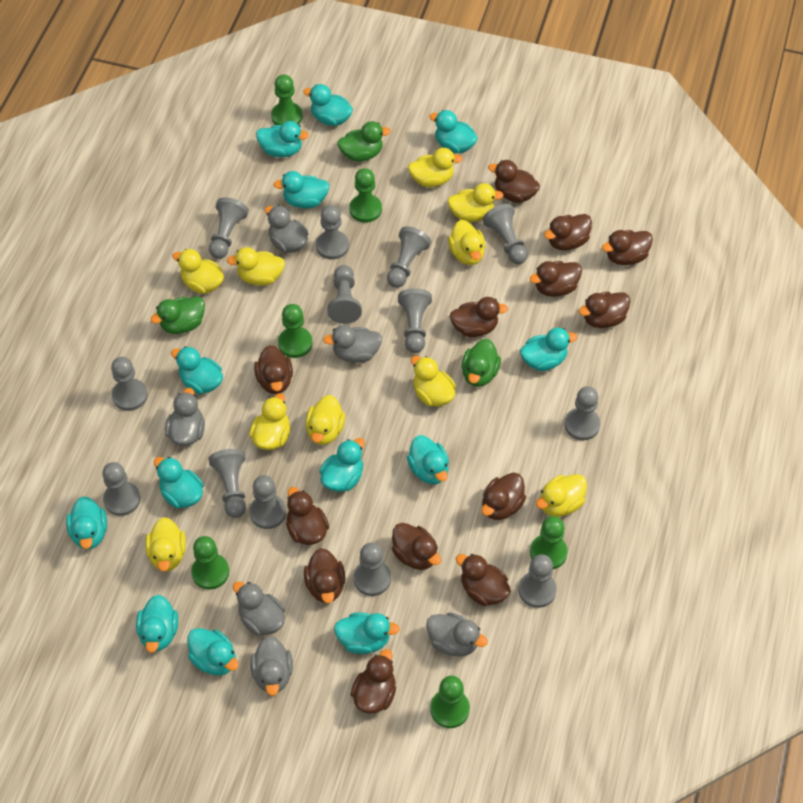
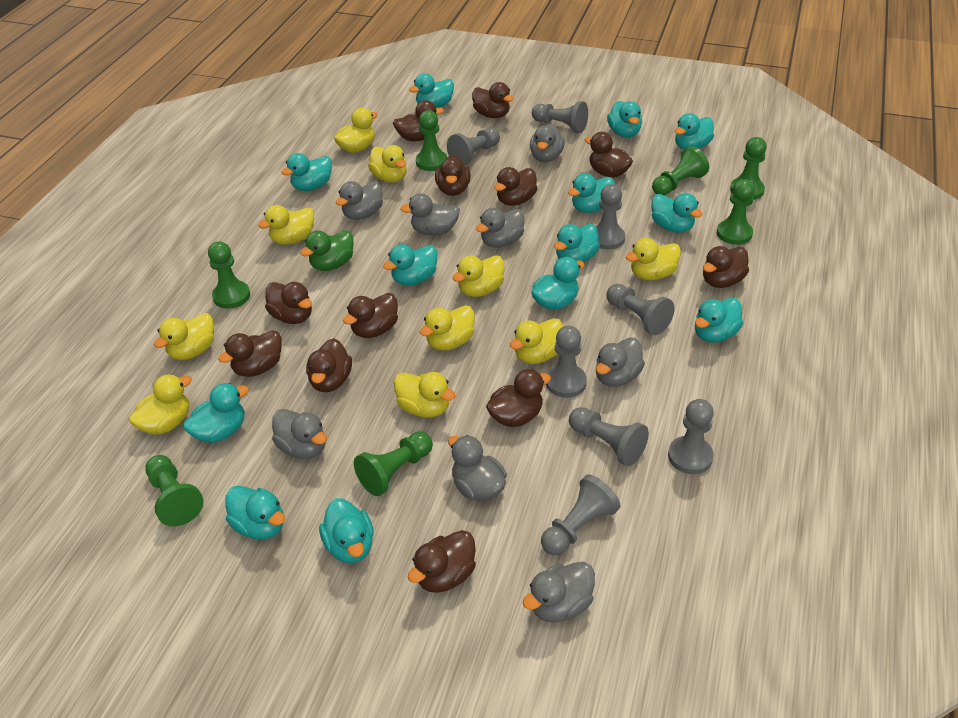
brown duck: 13 -> 12
green duck: 3 -> 1
green pawn: 6 -> 7
grey duck: 6 -> 8
grey pawn: 13 -> 8

